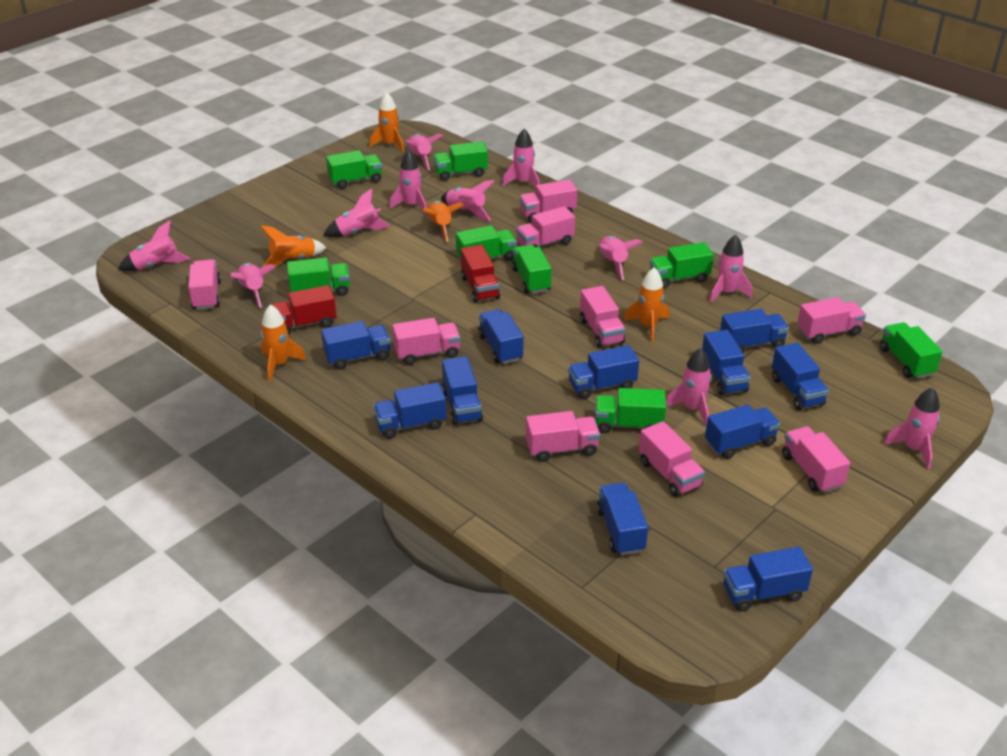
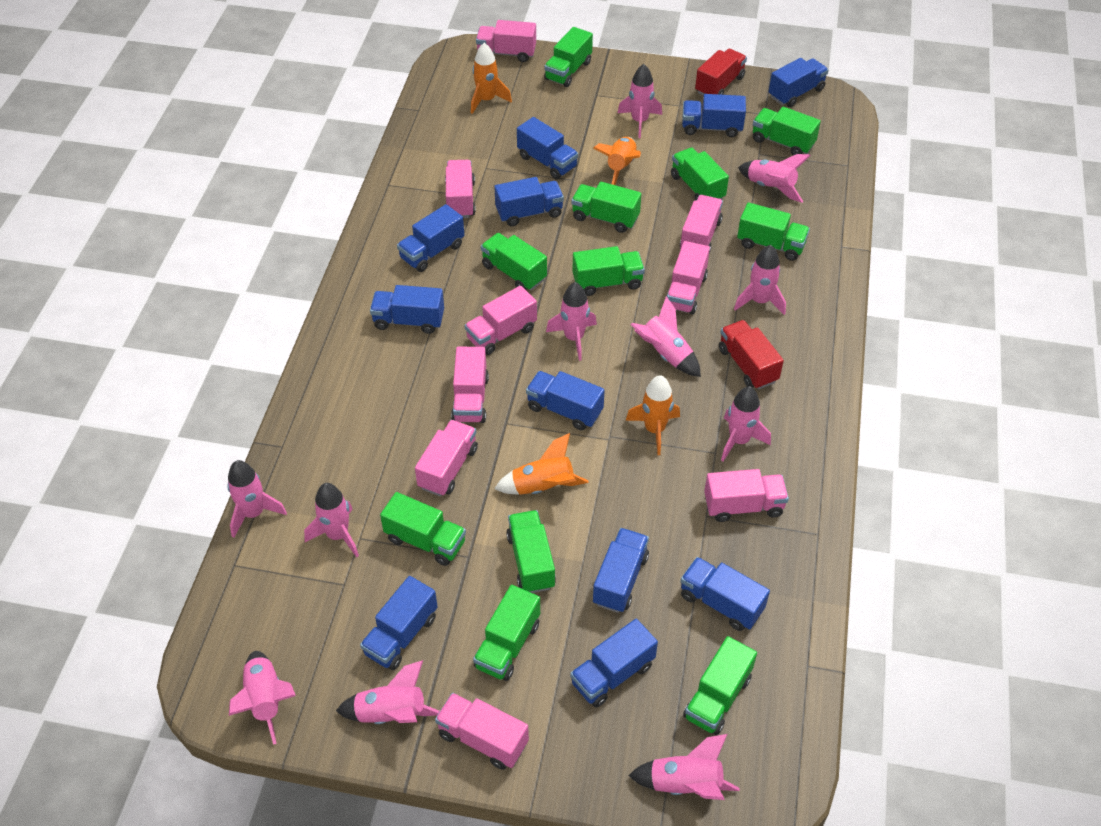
green truck: 8 -> 11
orange rocket: 5 -> 4

